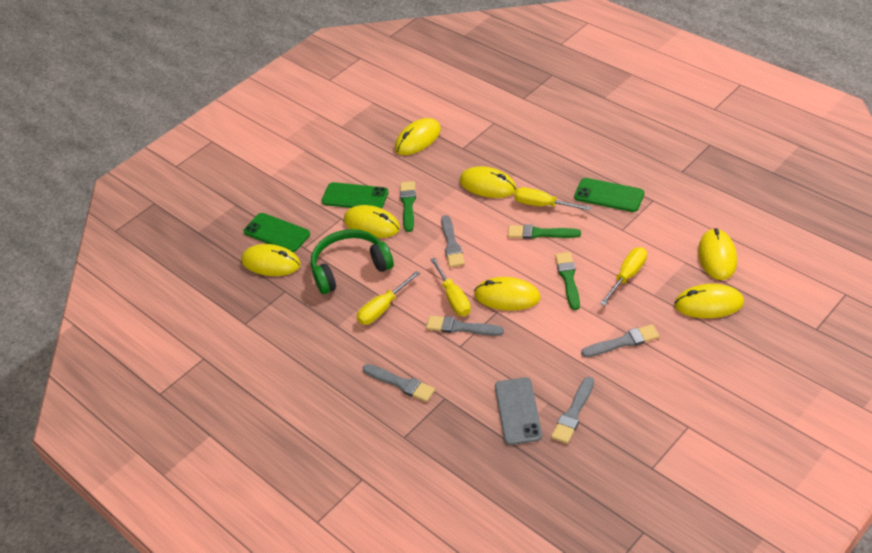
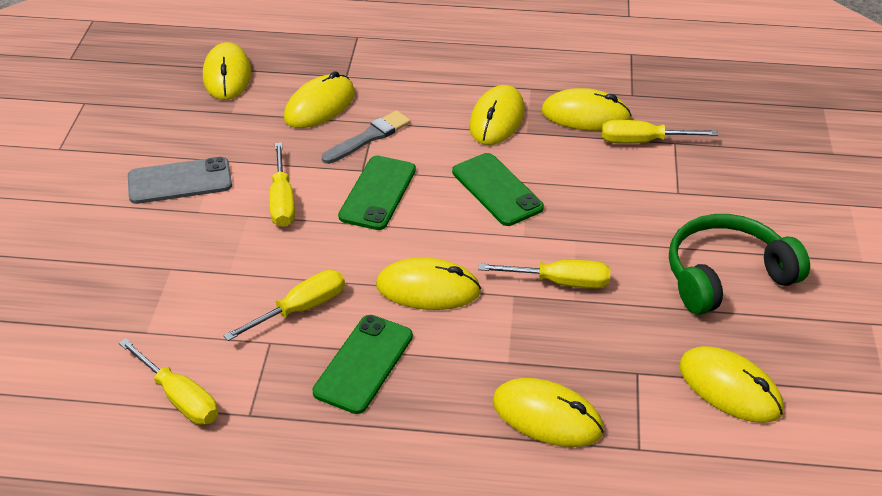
green brush: 3 -> 0
grey brush: 5 -> 1
yellow screwdriver: 4 -> 5

